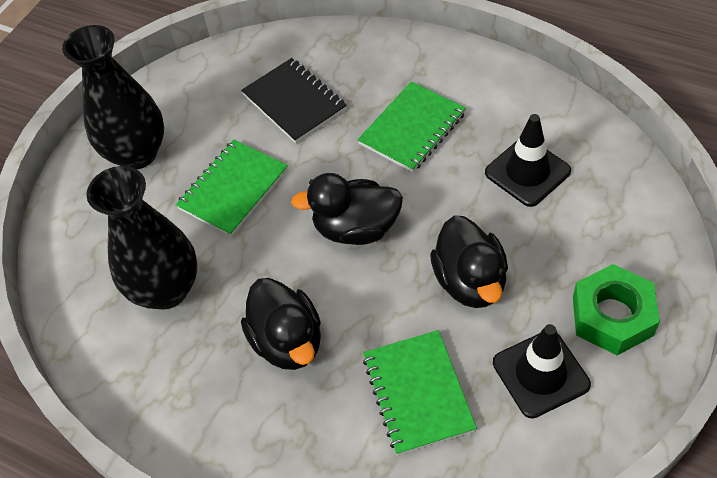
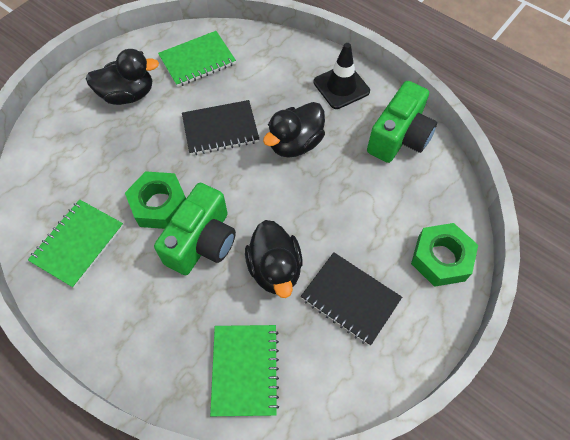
black notebook: 1 -> 2
black traffic cone: 2 -> 1
black vase: 2 -> 0
green camera: 0 -> 2
green nut: 1 -> 2

